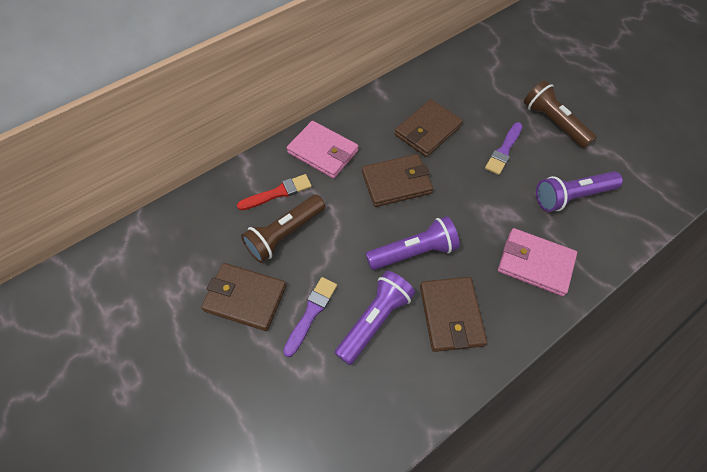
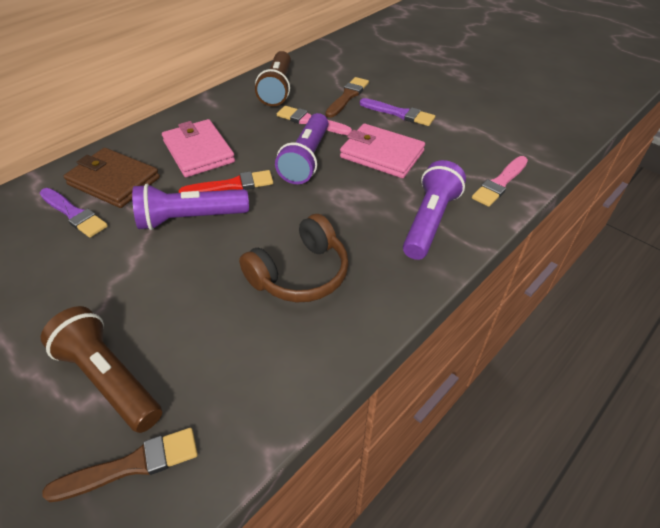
brown brush: 0 -> 2
brown headphones: 0 -> 1
brown wallet: 4 -> 1
pink brush: 0 -> 2

